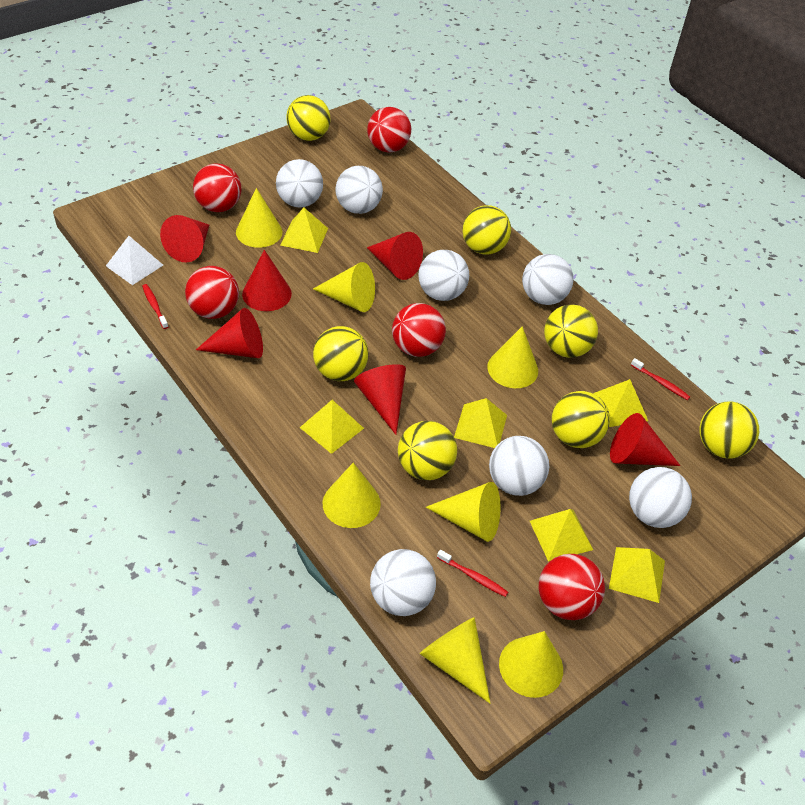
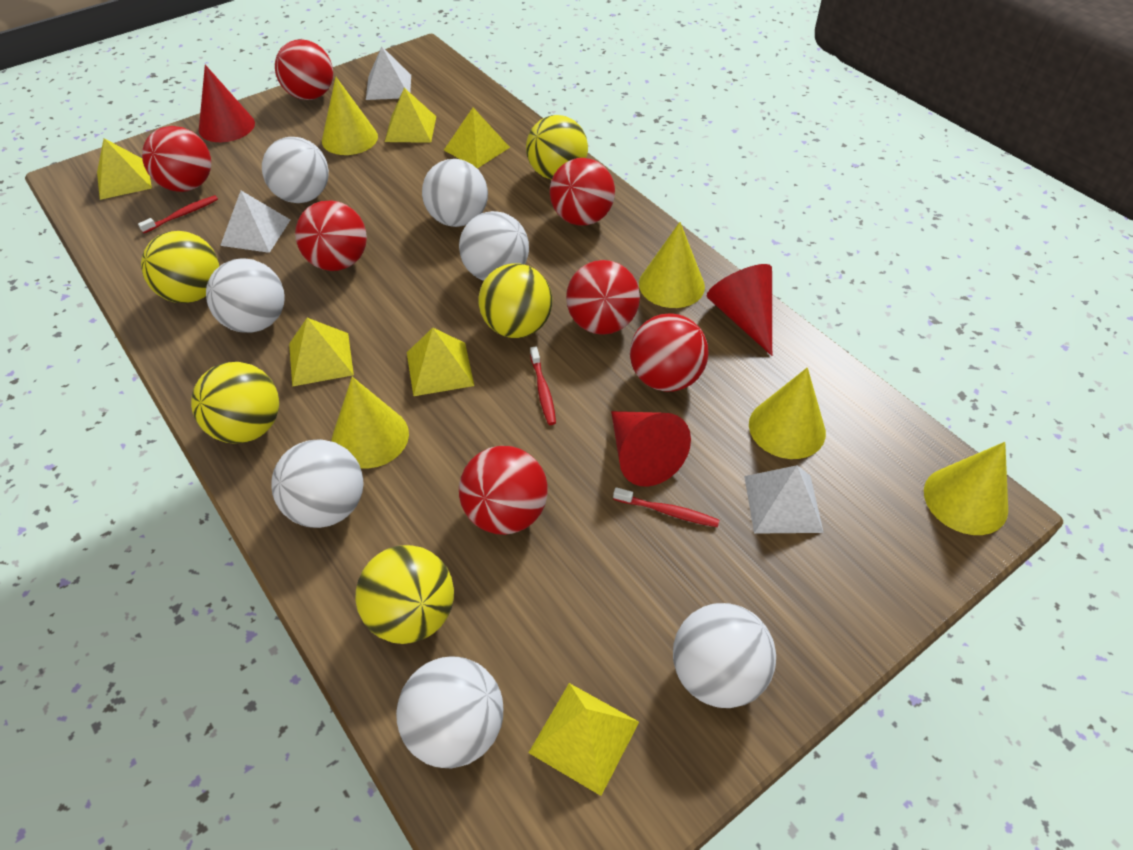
red ball: 5 -> 7
red cone: 6 -> 3
white pyramid: 1 -> 3
yellow ball: 7 -> 5
yellow cone: 7 -> 5

